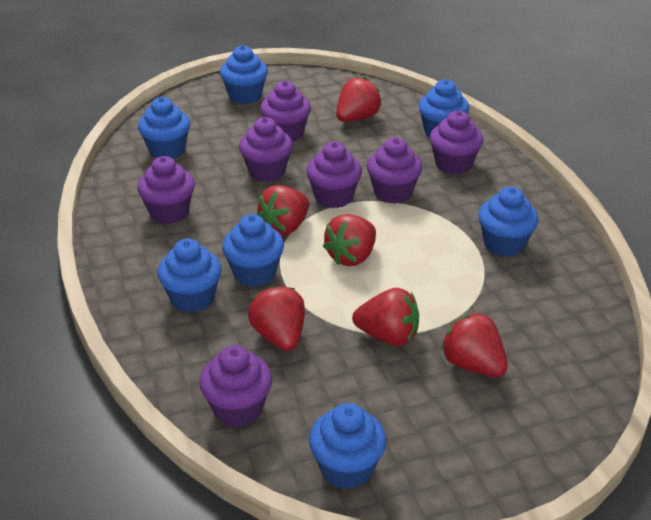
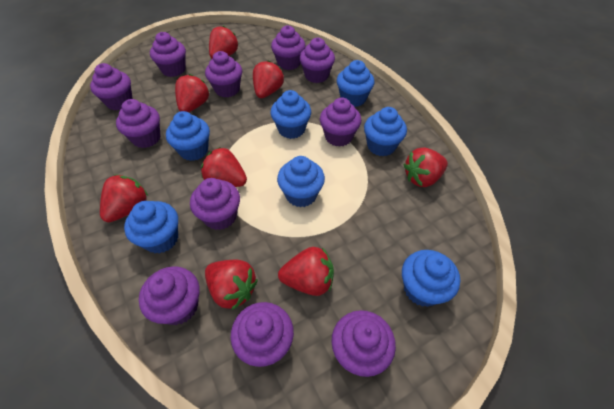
purple cupcake: 7 -> 11
red strawberry: 6 -> 8

